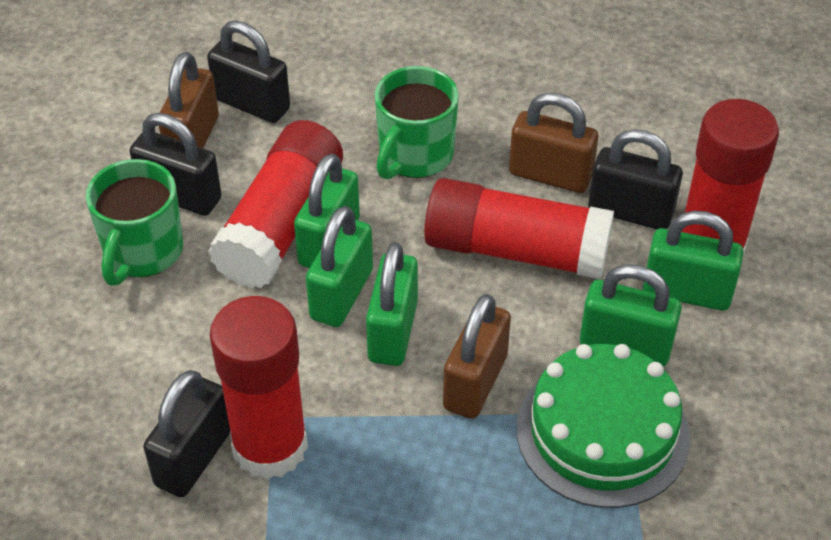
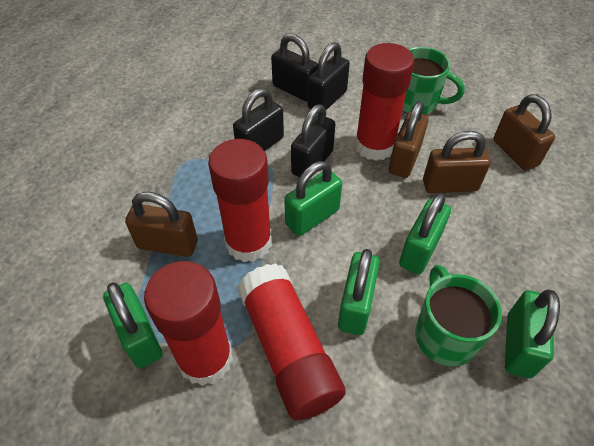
brown padlock: 3 -> 4
green cake: 1 -> 0

